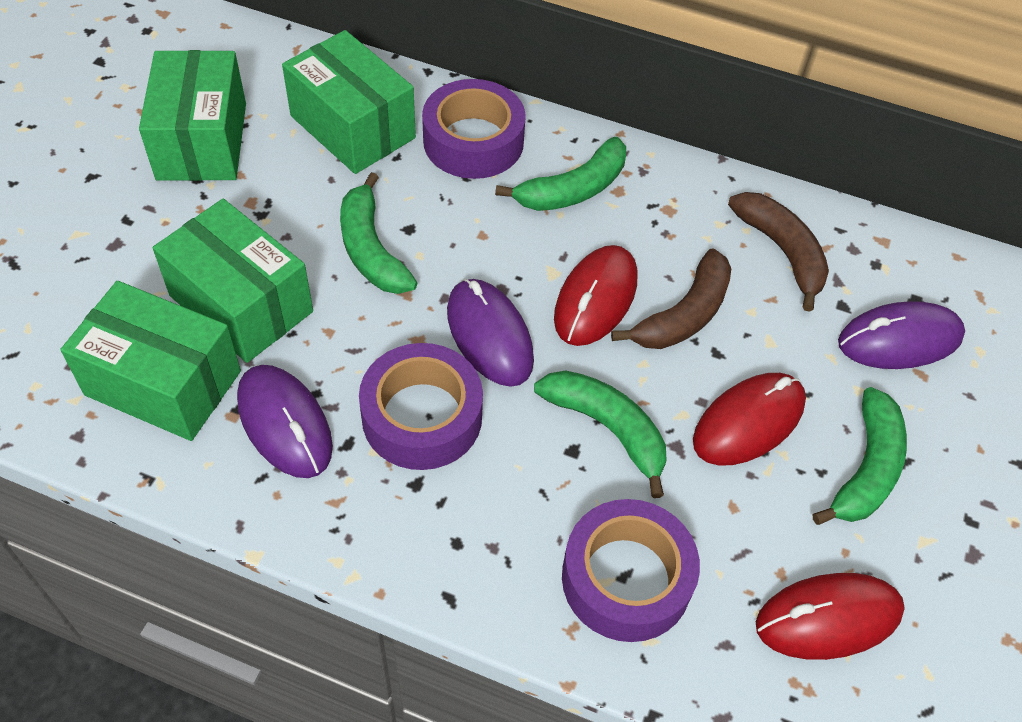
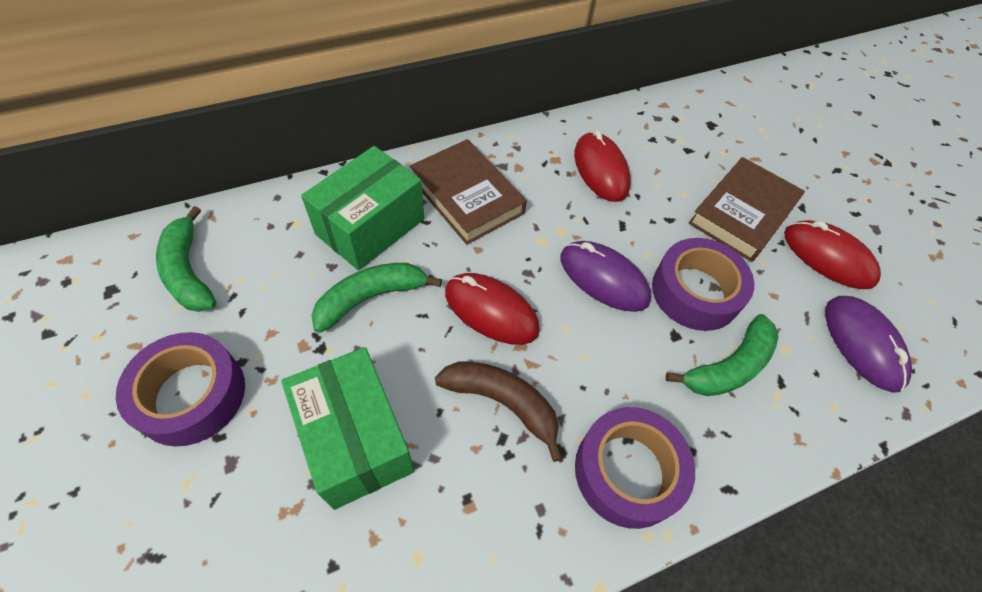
brown banana: 2 -> 1
brown book: 0 -> 2
green banana: 4 -> 3
green box: 4 -> 2
purple mouse: 3 -> 2

